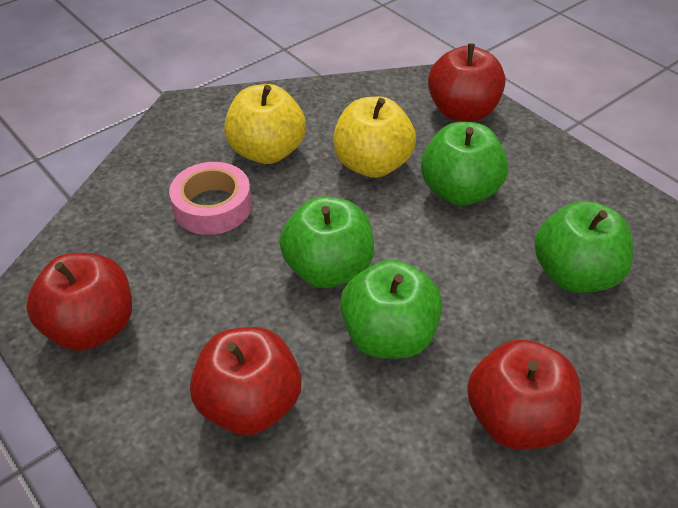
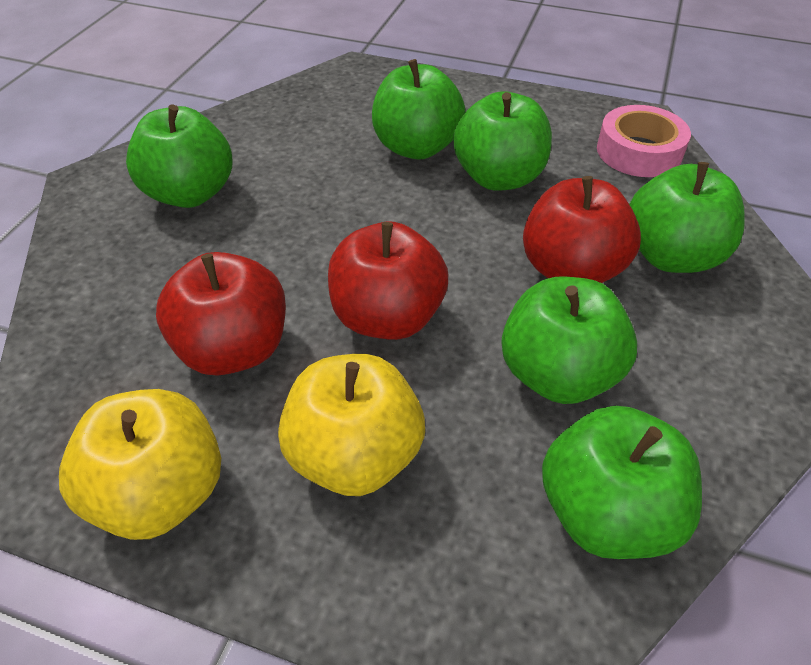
green apple: 4 -> 6
red apple: 4 -> 3

